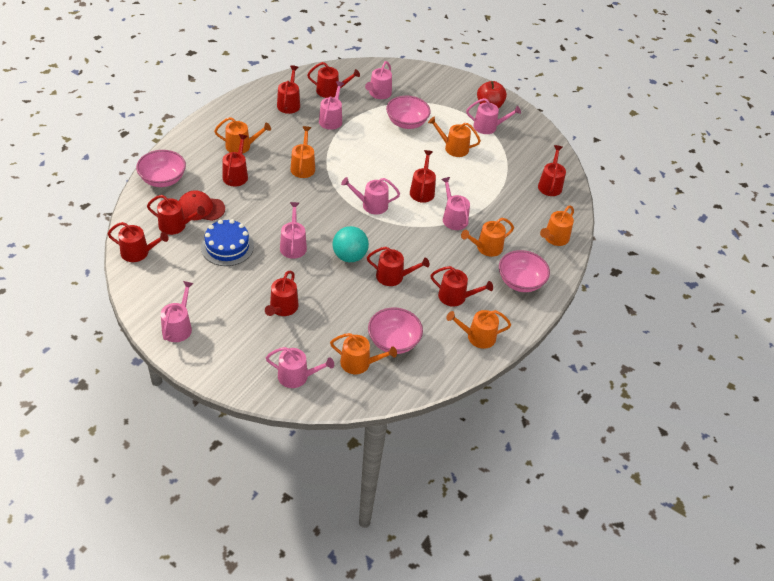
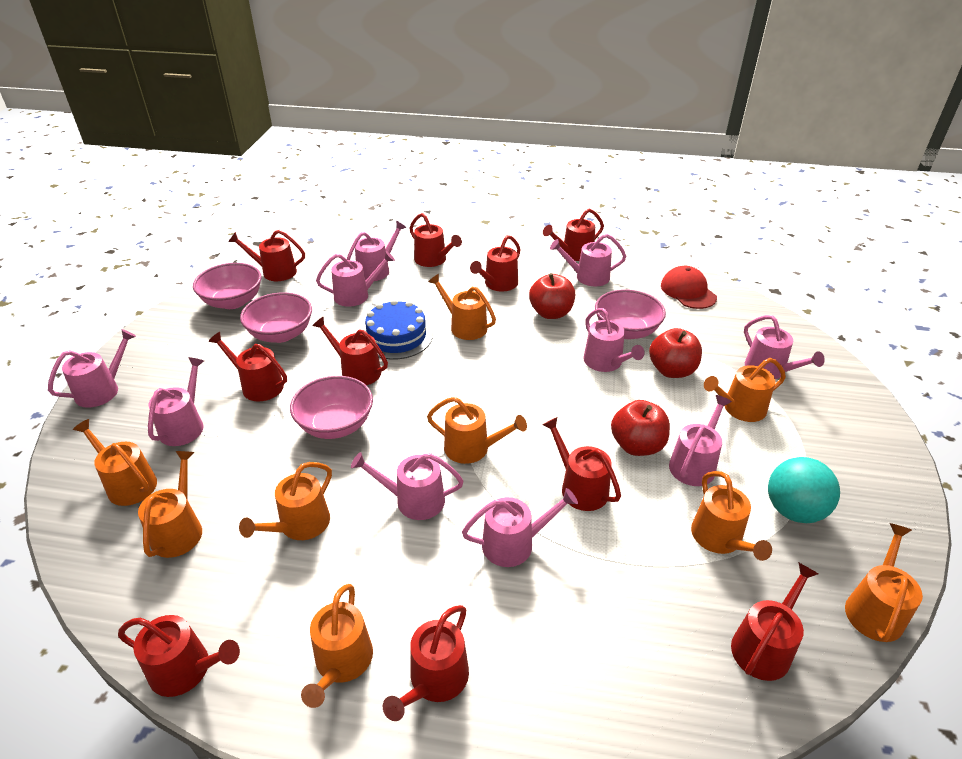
orange watering can: 7 -> 9
pink watering can: 8 -> 10
red apple: 1 -> 3

